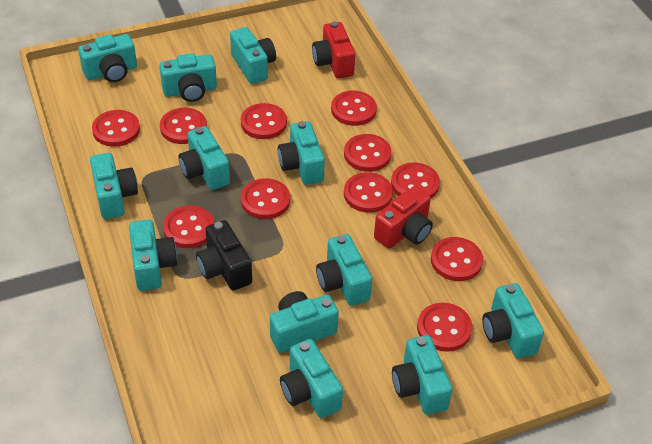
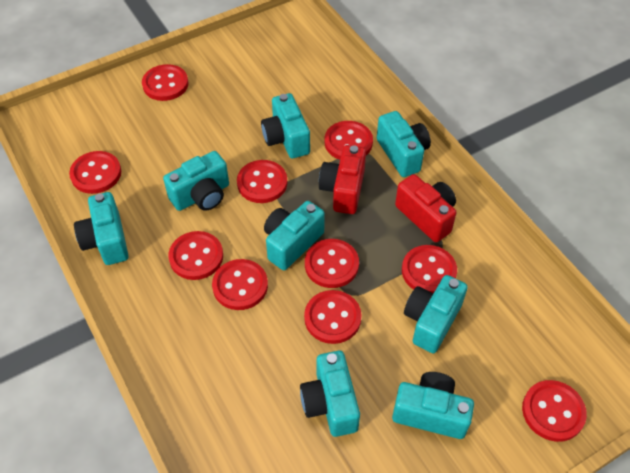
black camera: 1 -> 0
red button: 11 -> 10
turquoise camera: 12 -> 8

